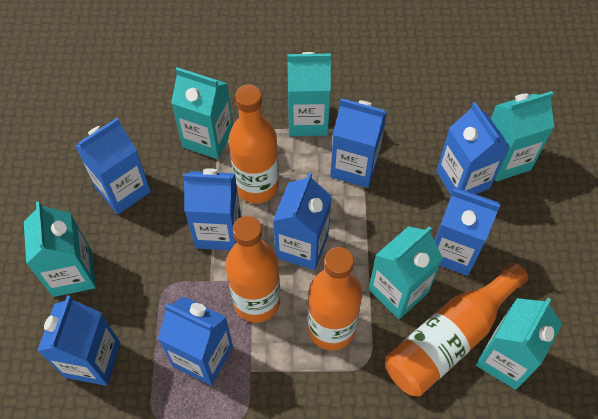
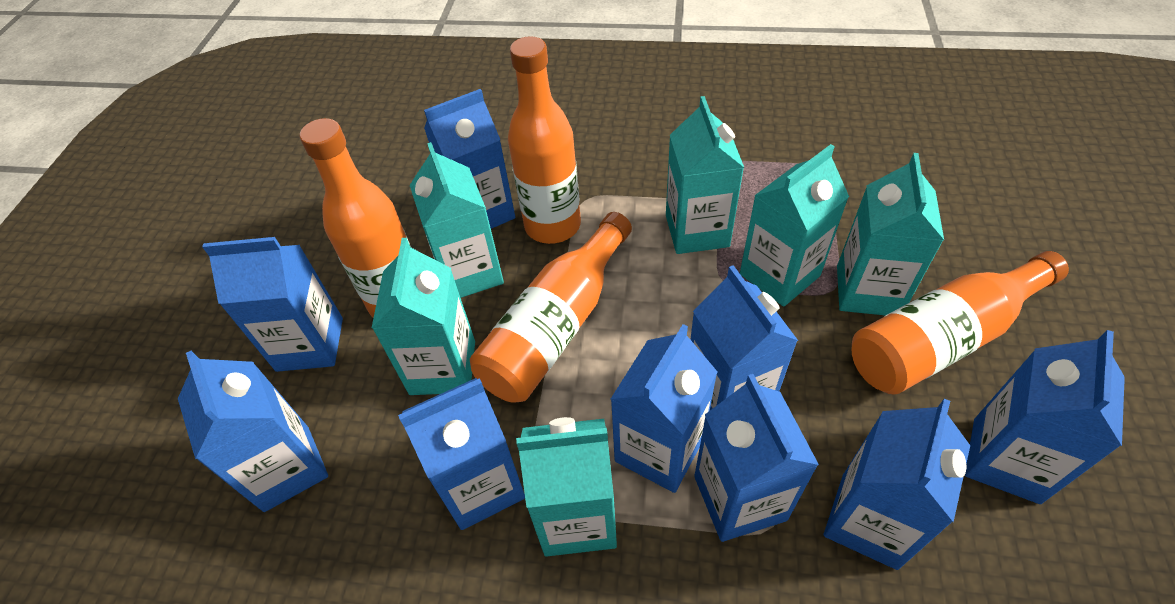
blue carton: 8 -> 9

